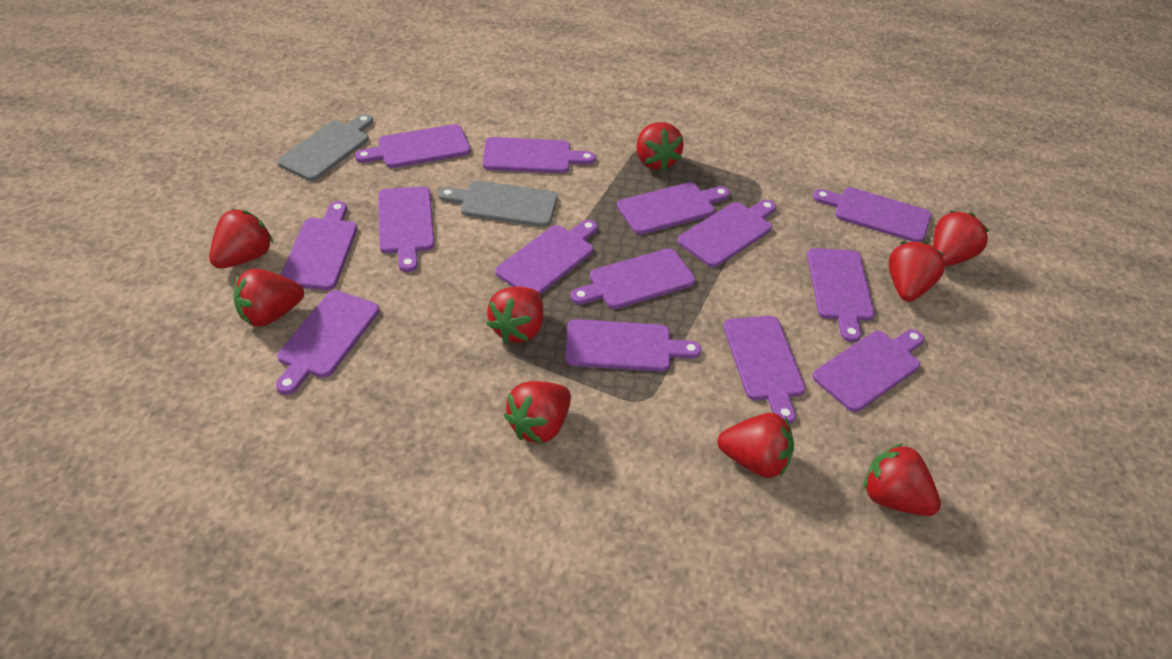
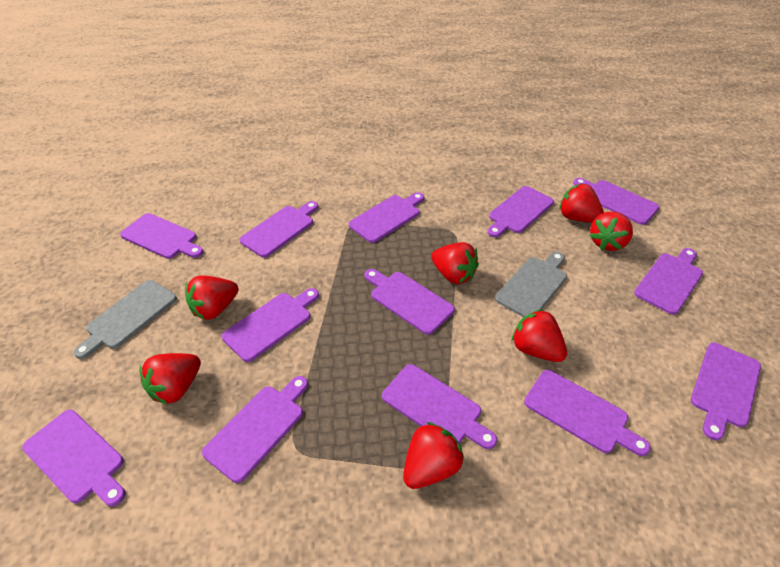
purple cutting board: 14 -> 13
red strawberry: 9 -> 7

